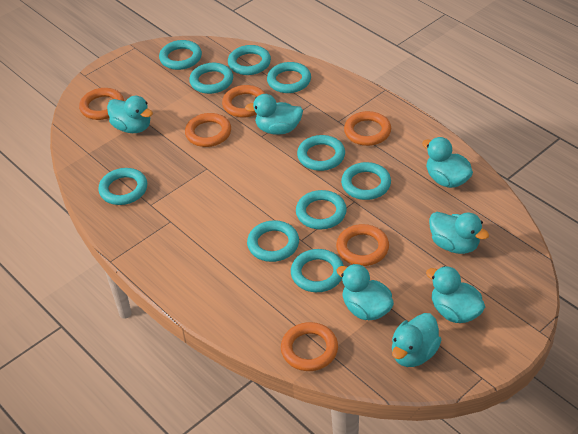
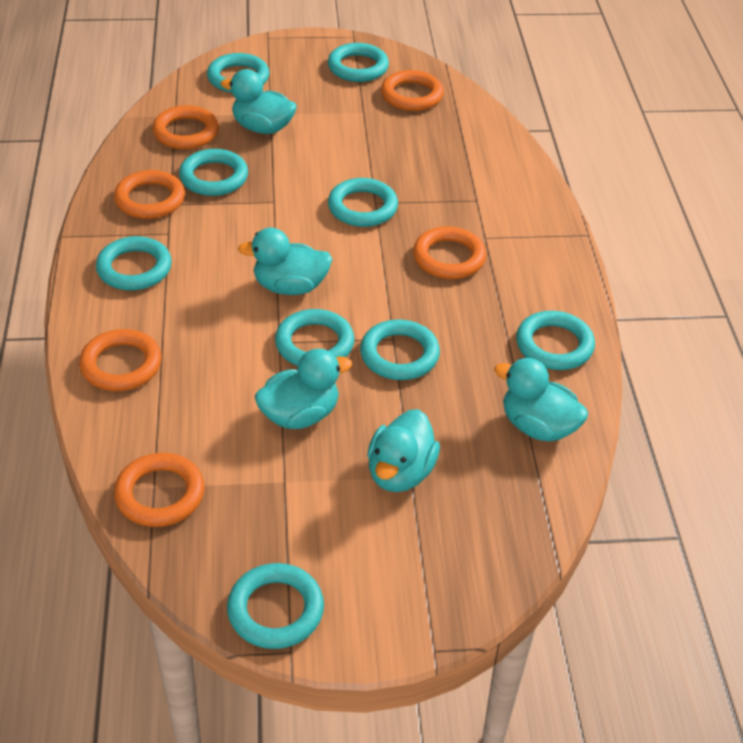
turquoise duck: 7 -> 5
turquoise ring: 10 -> 9

